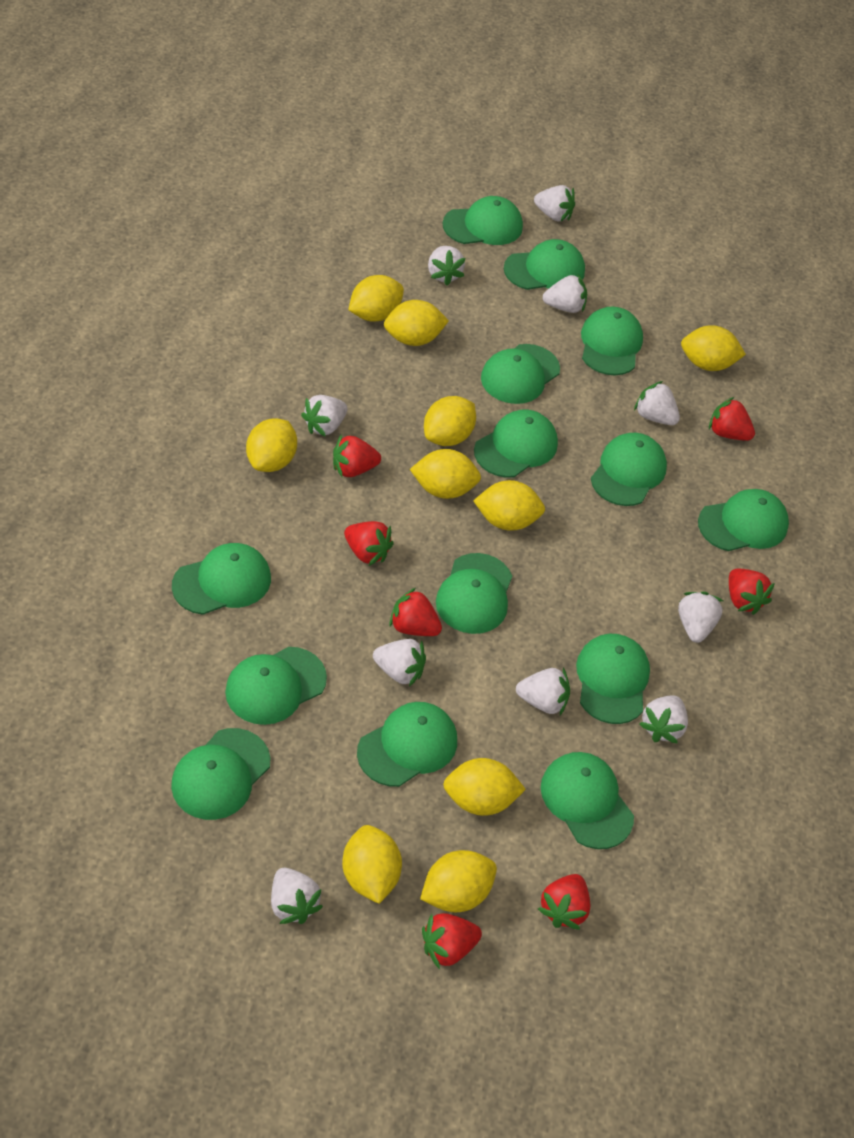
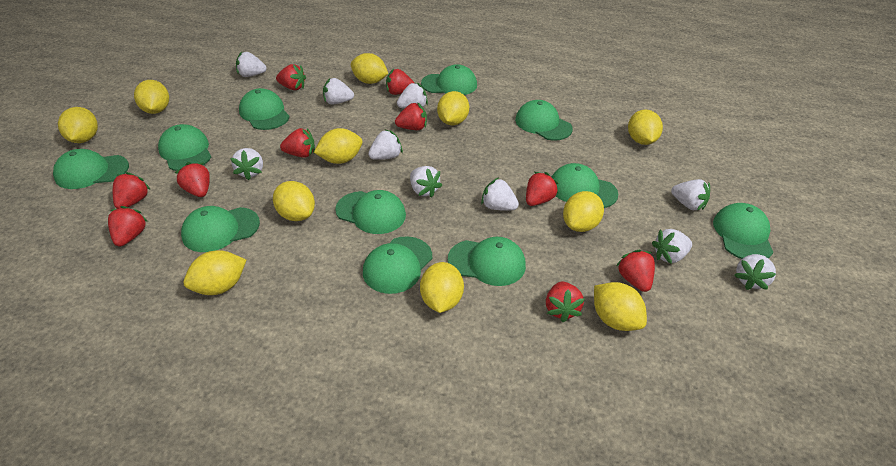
green cap: 14 -> 11
red strawberry: 7 -> 10
yellow lemon: 10 -> 11

